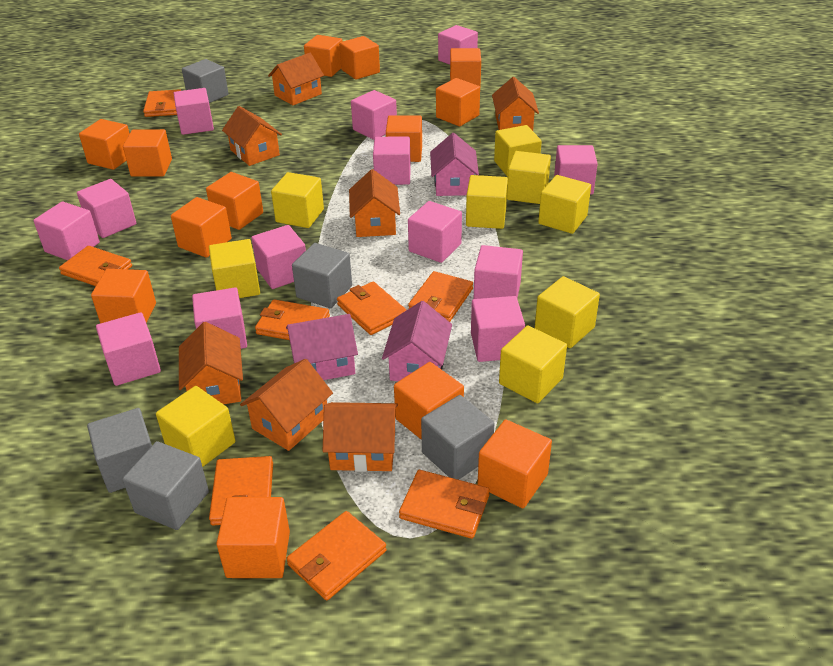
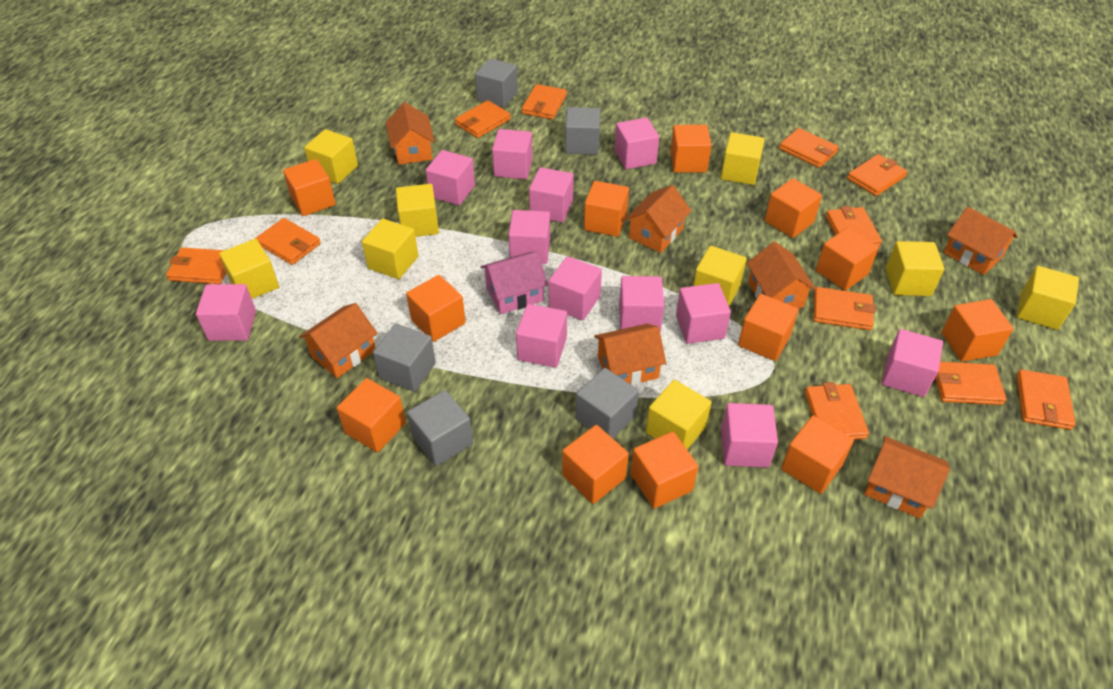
orange cube: 13 -> 12
orange wallet: 8 -> 11
pink cube: 13 -> 12
pink house: 3 -> 1

